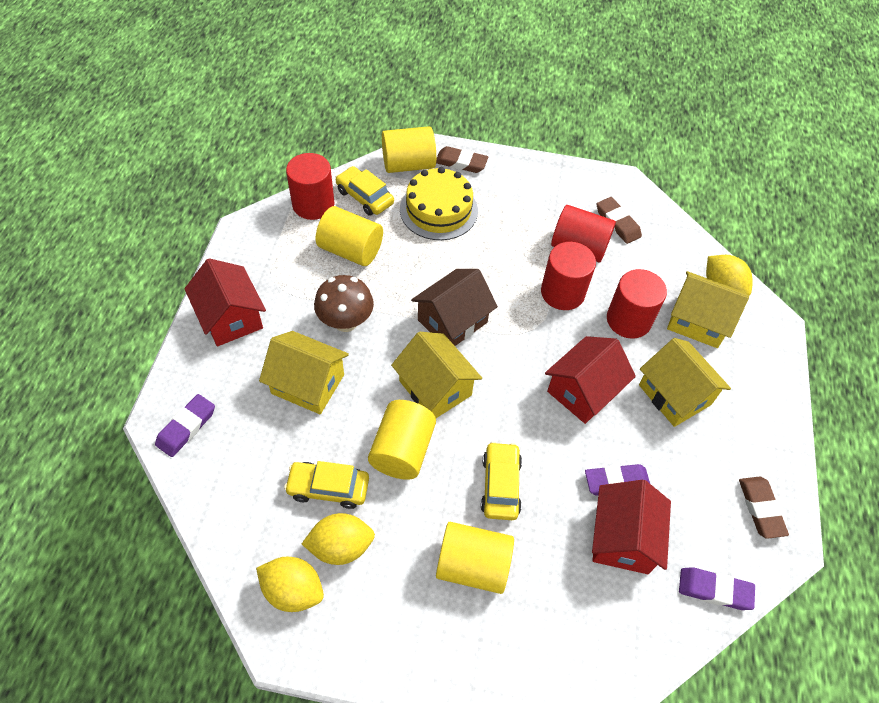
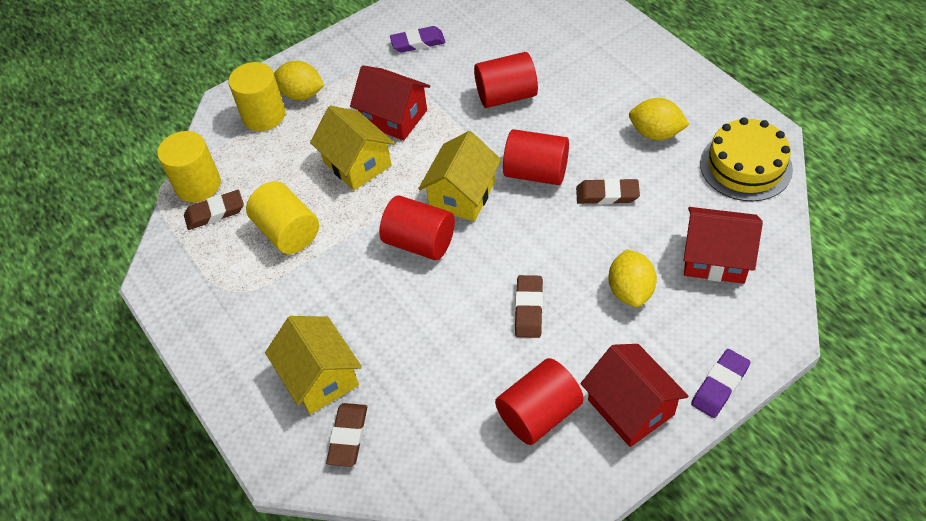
brown eraser: 3 -> 4
brown house: 1 -> 0
brown mushroom: 1 -> 0
purple eraser: 3 -> 2
yellow car: 3 -> 0
yellow cylinder: 4 -> 3
yellow house: 4 -> 3

